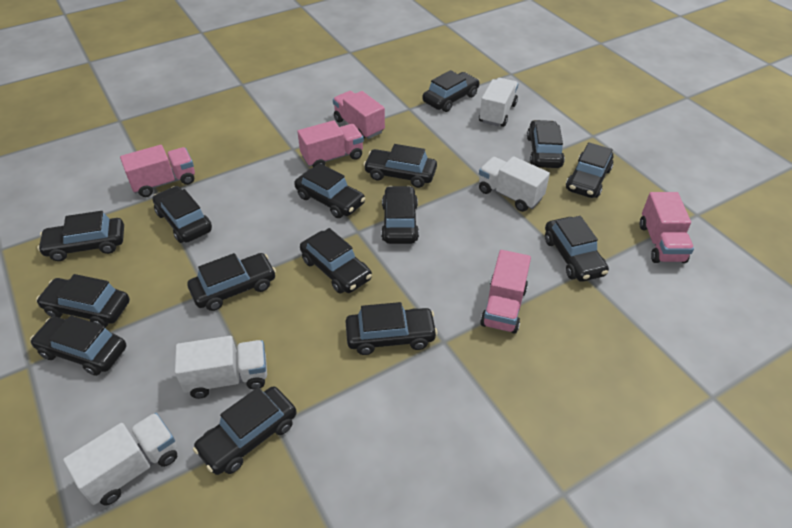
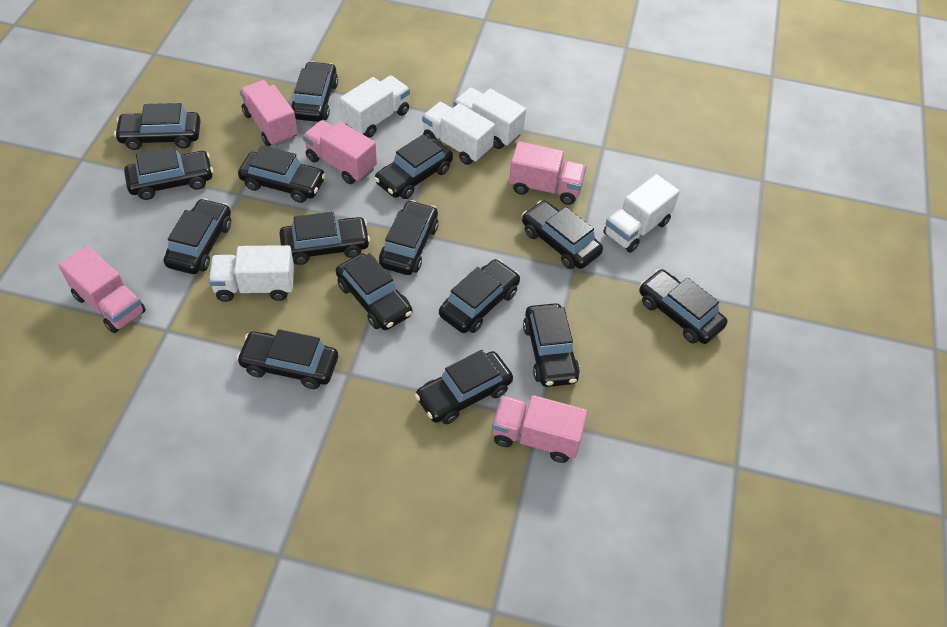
white truck: 4 -> 5

